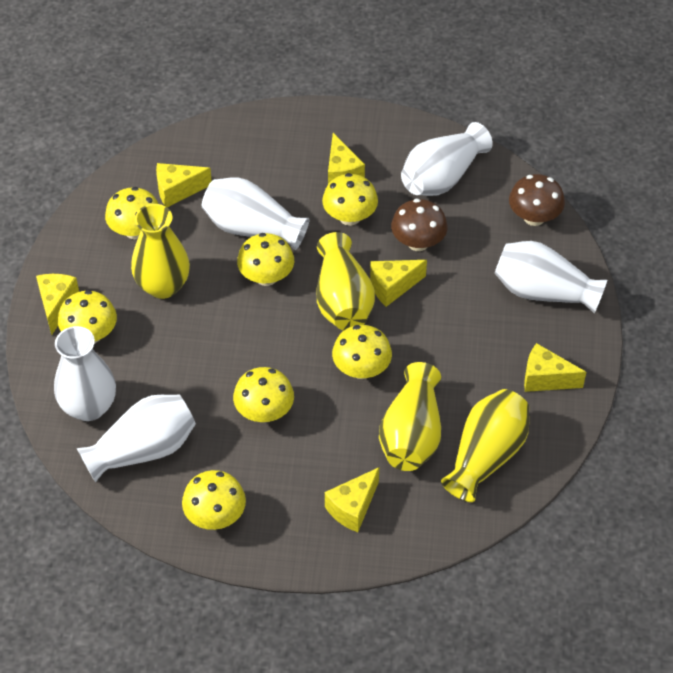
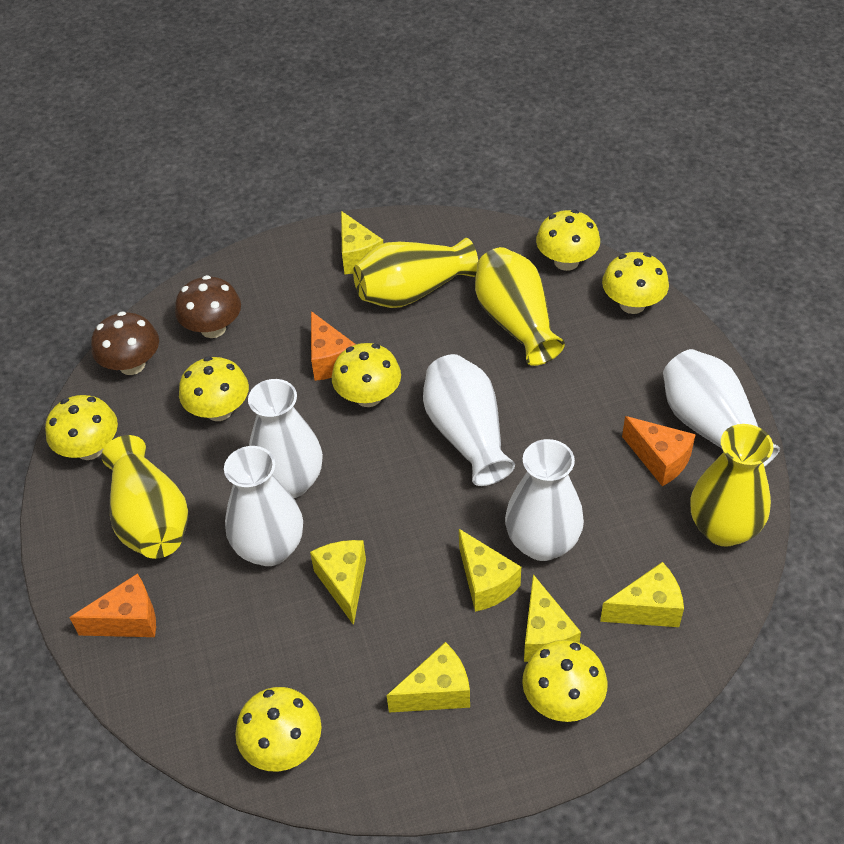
orange cheese: 0 -> 3

